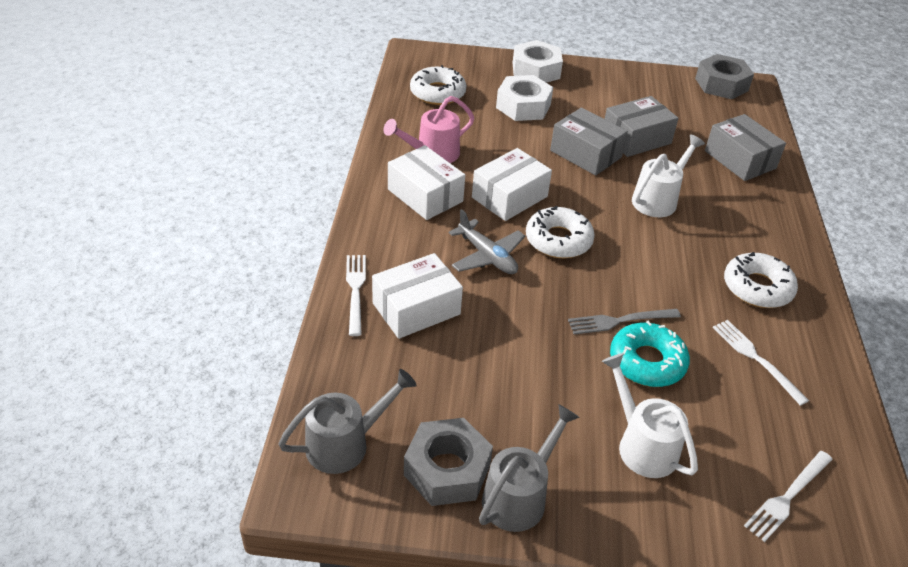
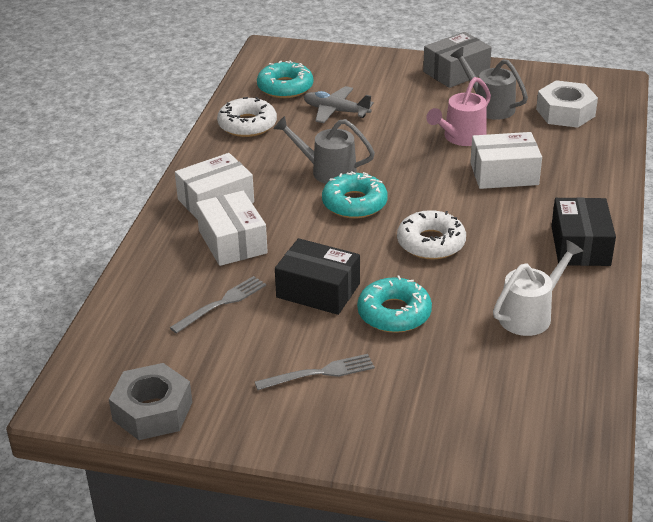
black box: 0 -> 2
grey box: 3 -> 1
grey fork: 1 -> 2
grey nut: 2 -> 1
turquoise donut: 1 -> 3
white donut: 3 -> 2
white fork: 3 -> 0
white nut: 2 -> 1
white watering can: 2 -> 1

